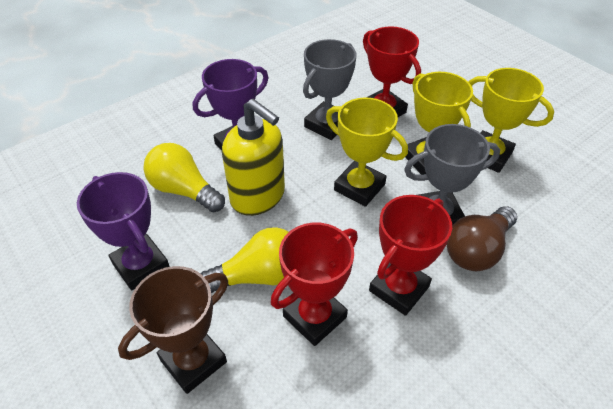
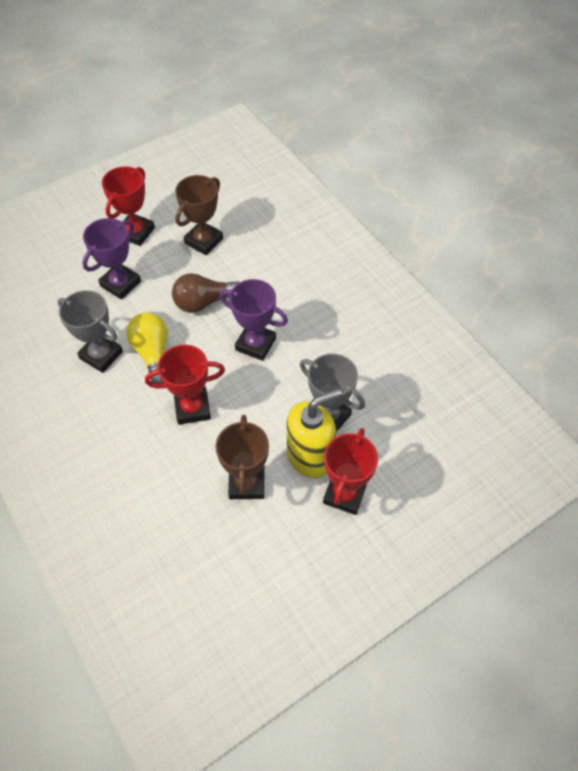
brown trophy: 1 -> 2
yellow light bulb: 2 -> 1
yellow trophy: 3 -> 0

